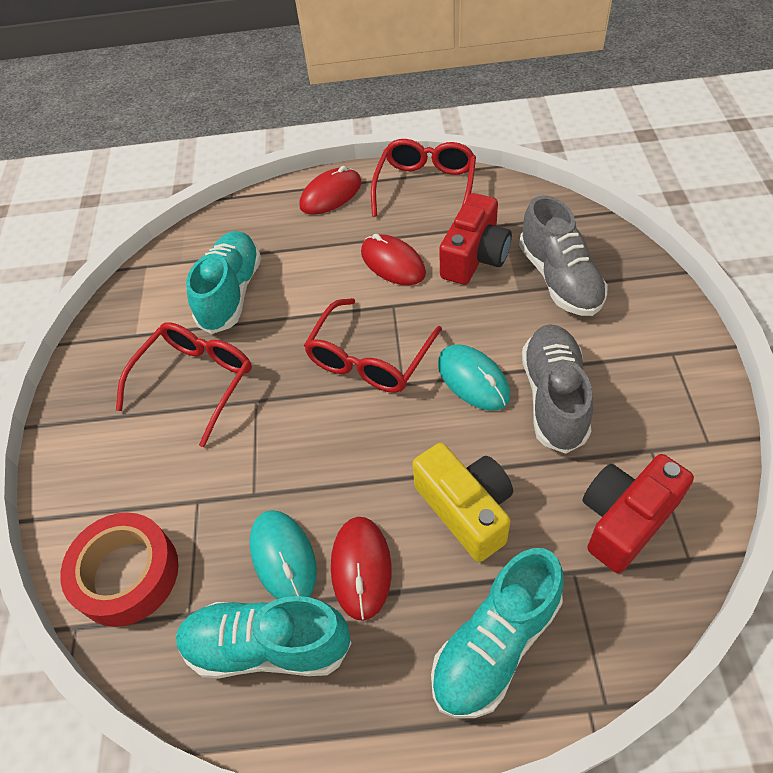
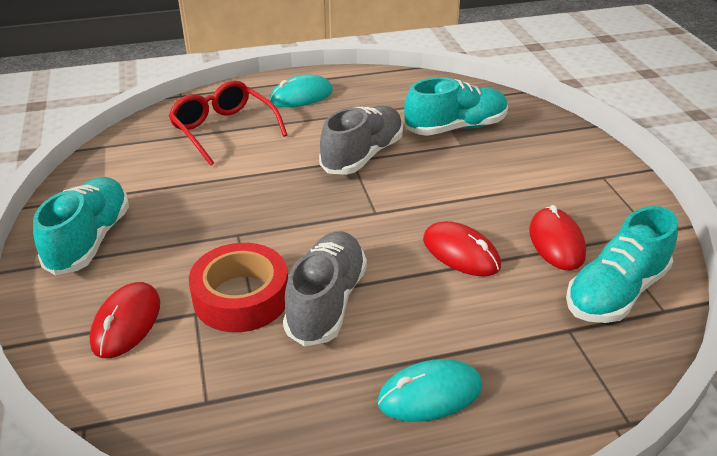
red camera: 2 -> 0
red glasses: 3 -> 1
yellow camera: 1 -> 0

